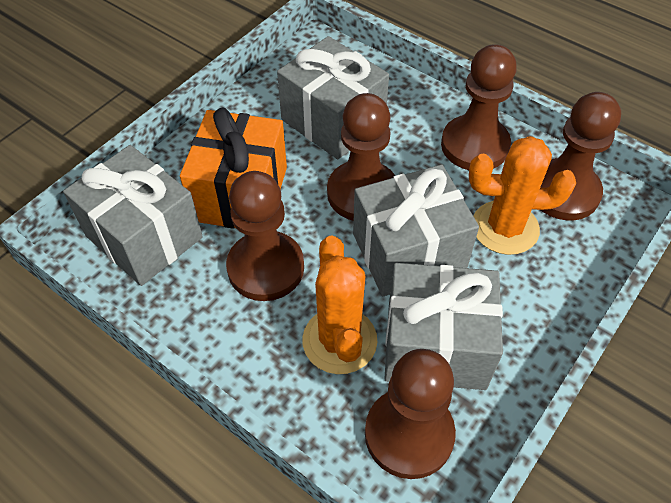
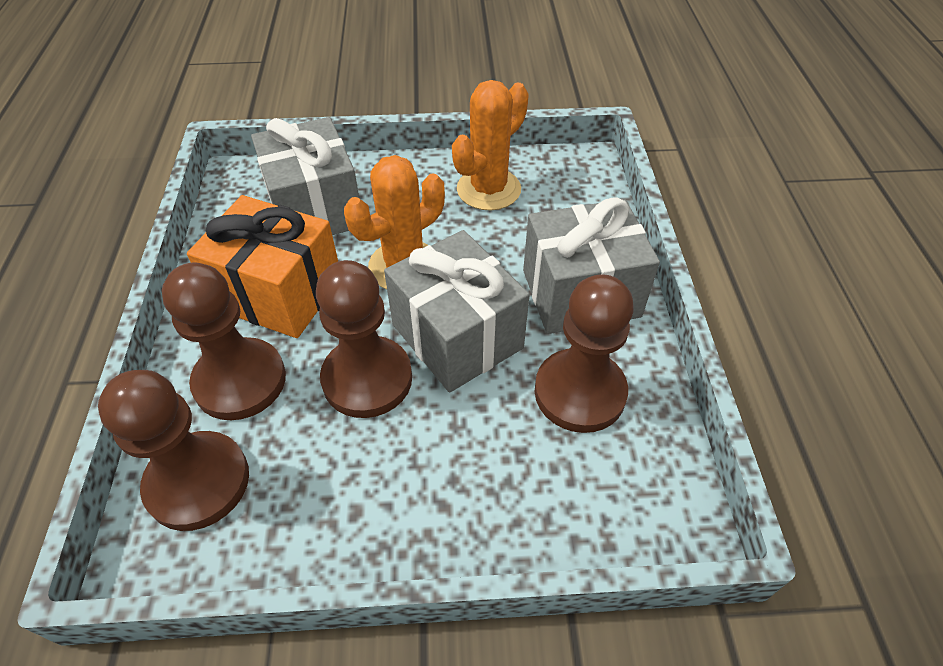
brown pawn: 5 -> 4
grey gift: 4 -> 3

